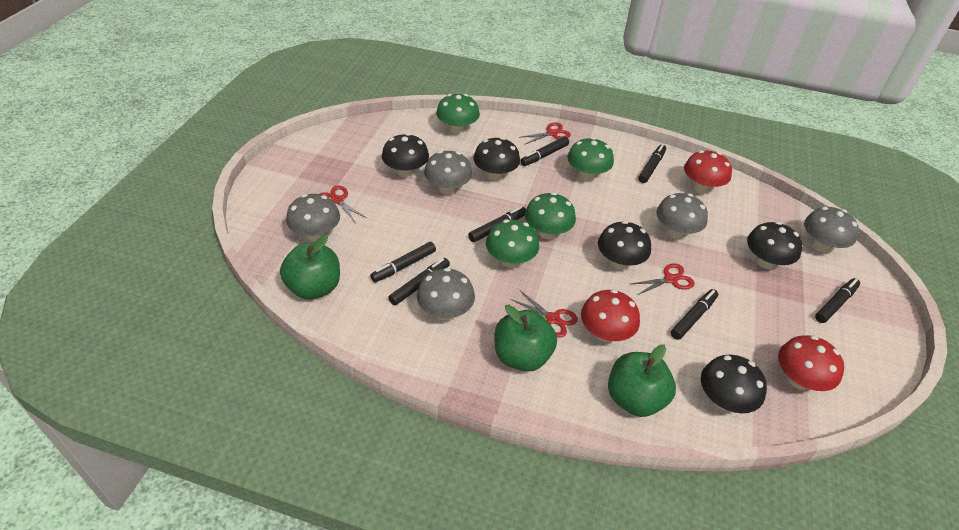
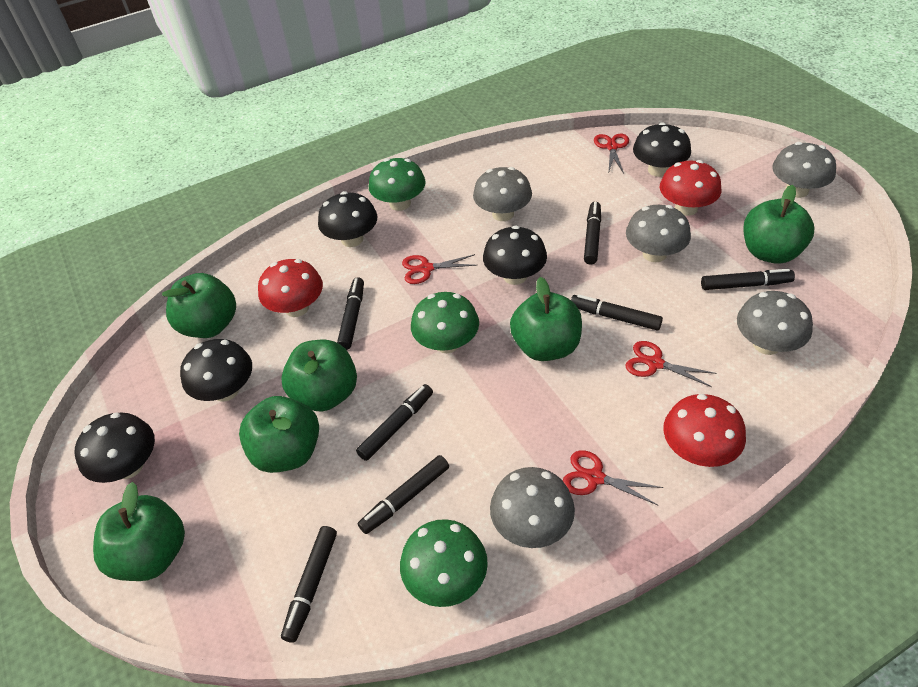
green apple: 3 -> 6
green mushroom: 4 -> 3

